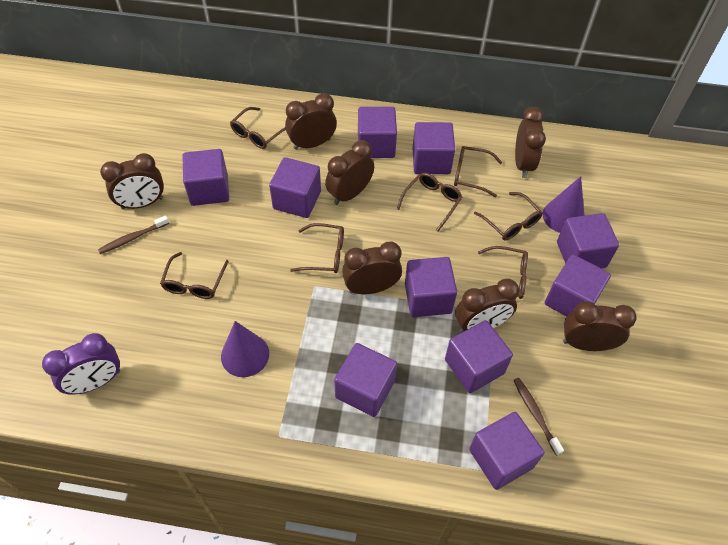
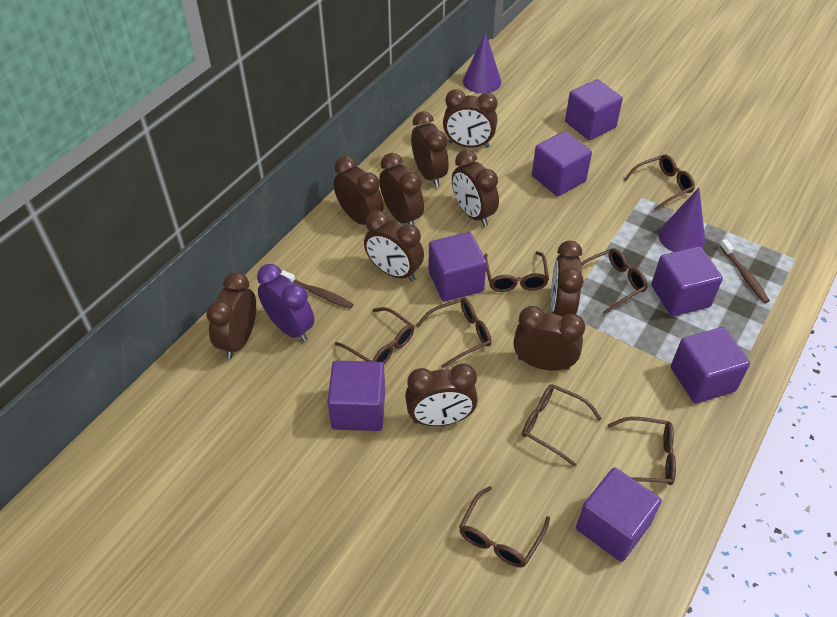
brown clock: 7 -> 10
brown glasses: 7 -> 8
purple cube: 10 -> 7

